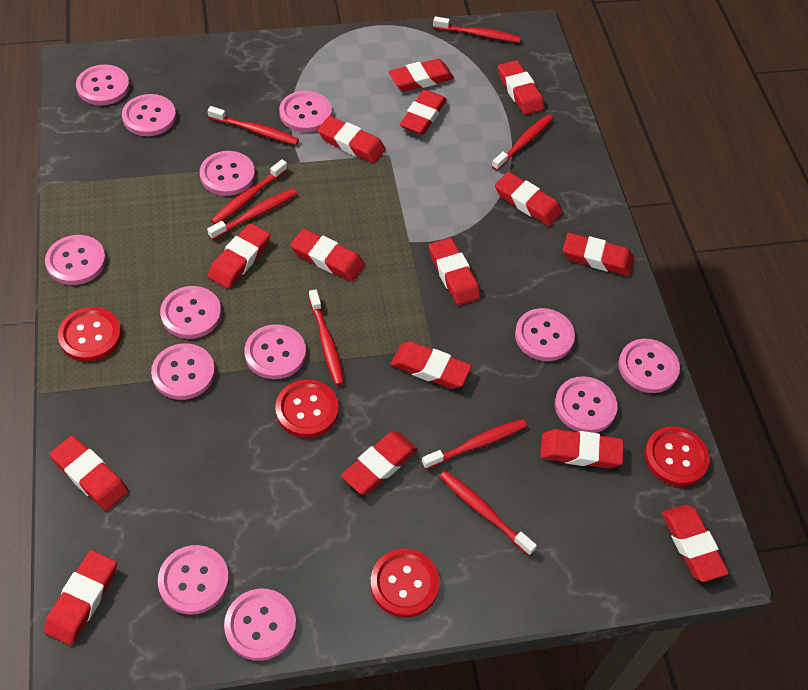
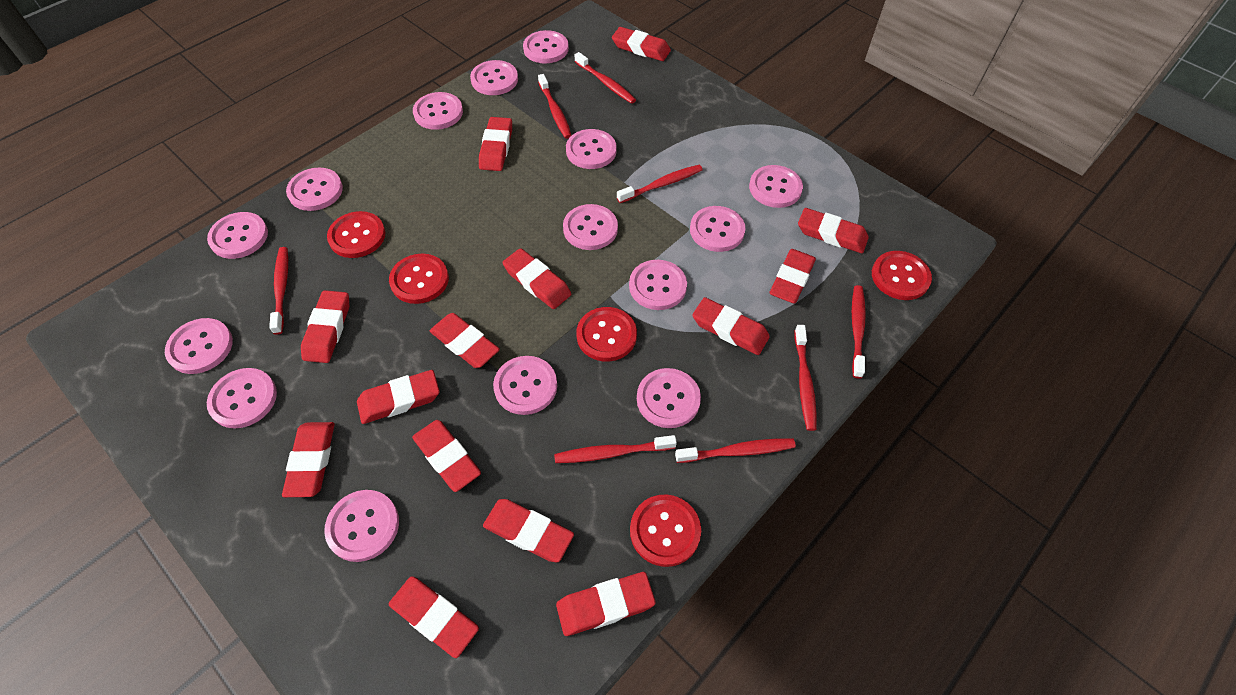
pink button: 13 -> 15
red button: 4 -> 5
red eraser: 15 -> 14

